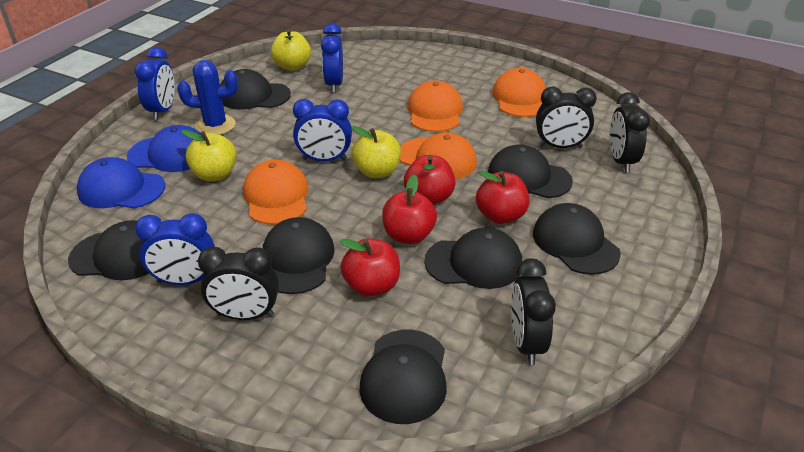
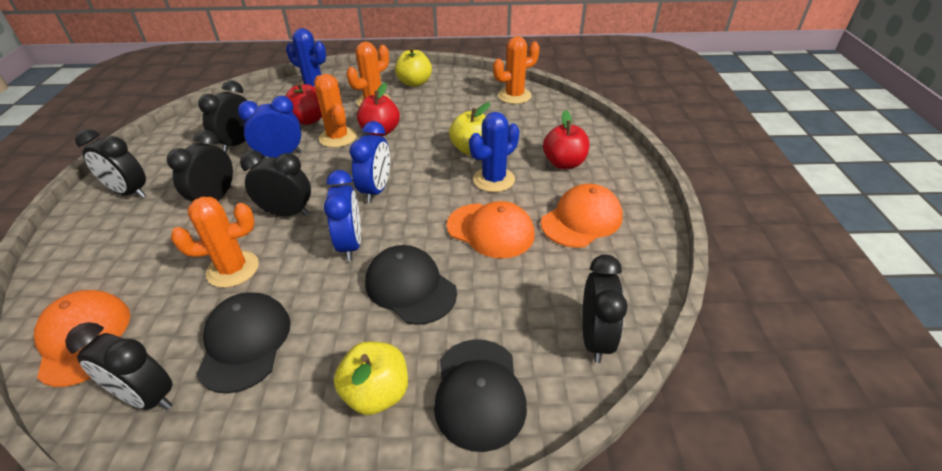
black cap: 7 -> 3
black clock: 4 -> 6
blue cactus: 1 -> 2
blue cap: 2 -> 0
blue clock: 4 -> 3
orange cactus: 0 -> 4
orange cap: 4 -> 3
red apple: 4 -> 3

